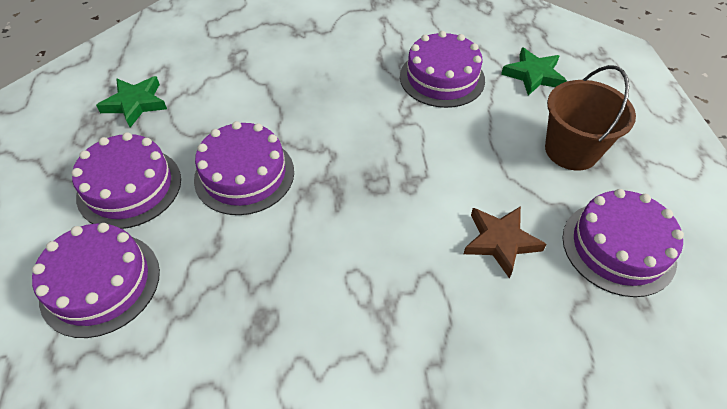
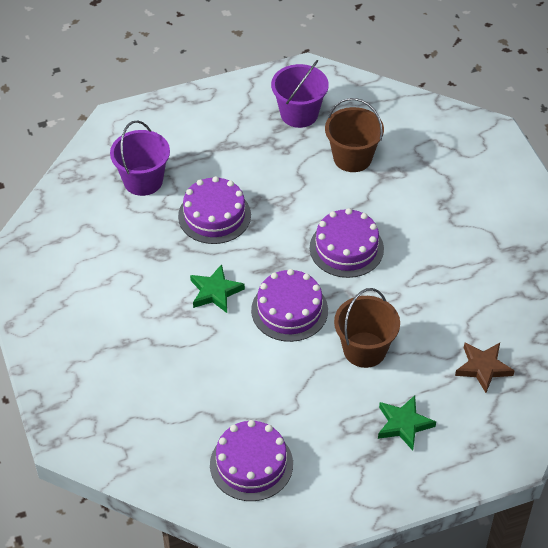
brown bucket: 1 -> 2
purple bucket: 0 -> 2
purple cake: 5 -> 4

